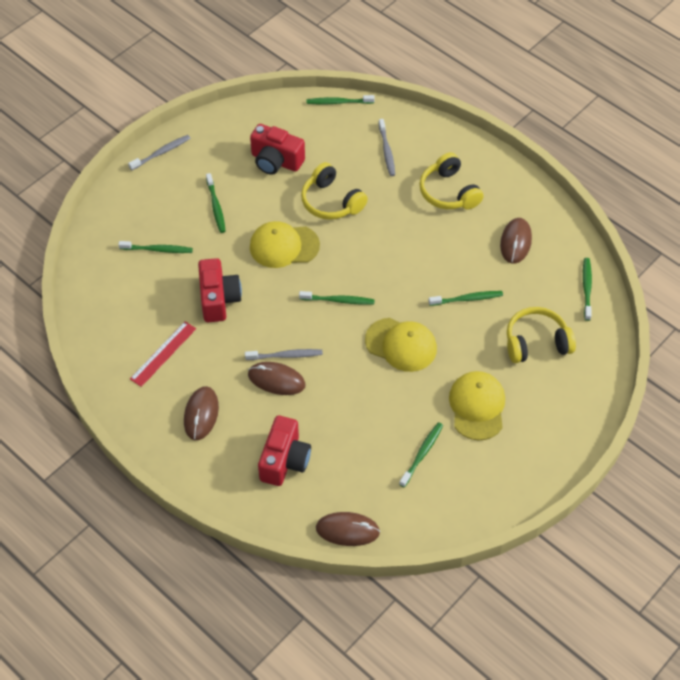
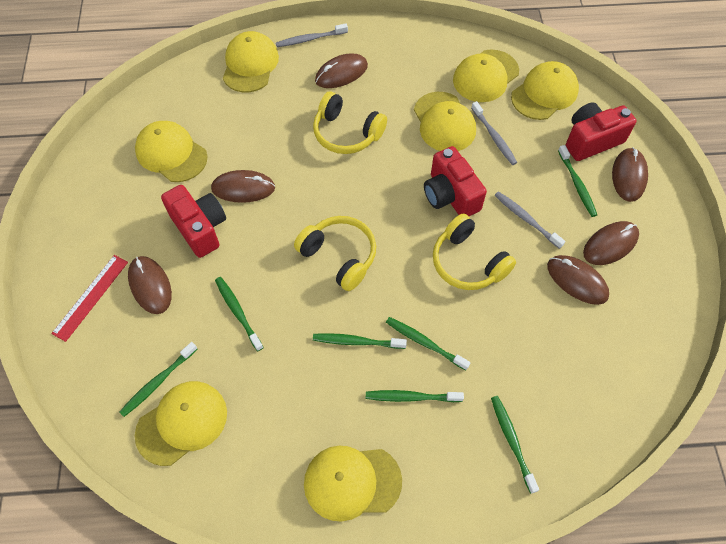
brown mouse: 4 -> 6
yellow cap: 3 -> 7

